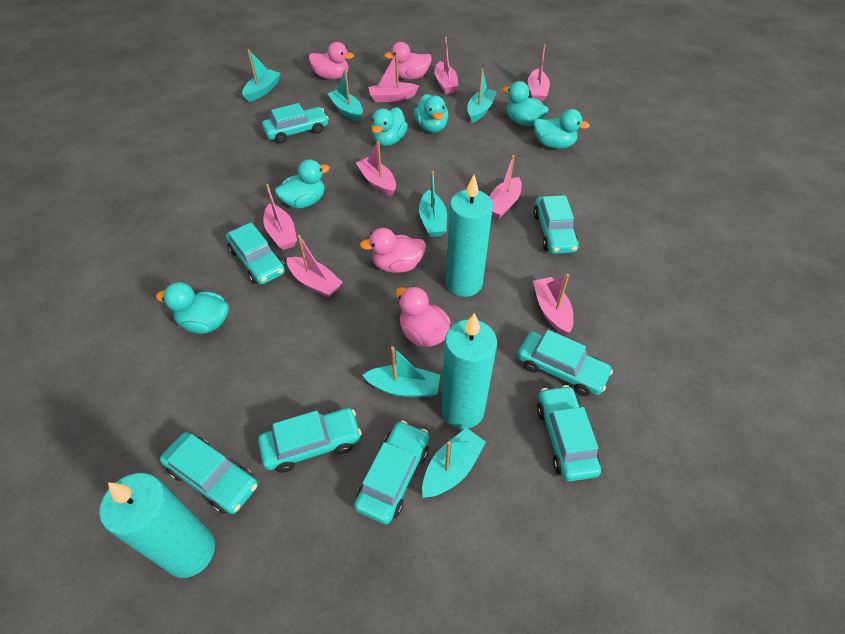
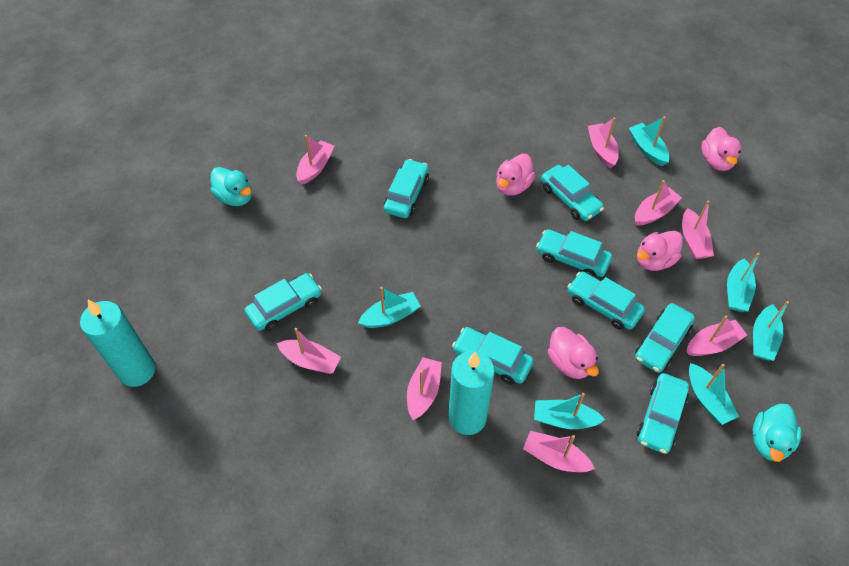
turquoise candle: 3 -> 2
turquoise duck: 6 -> 2

